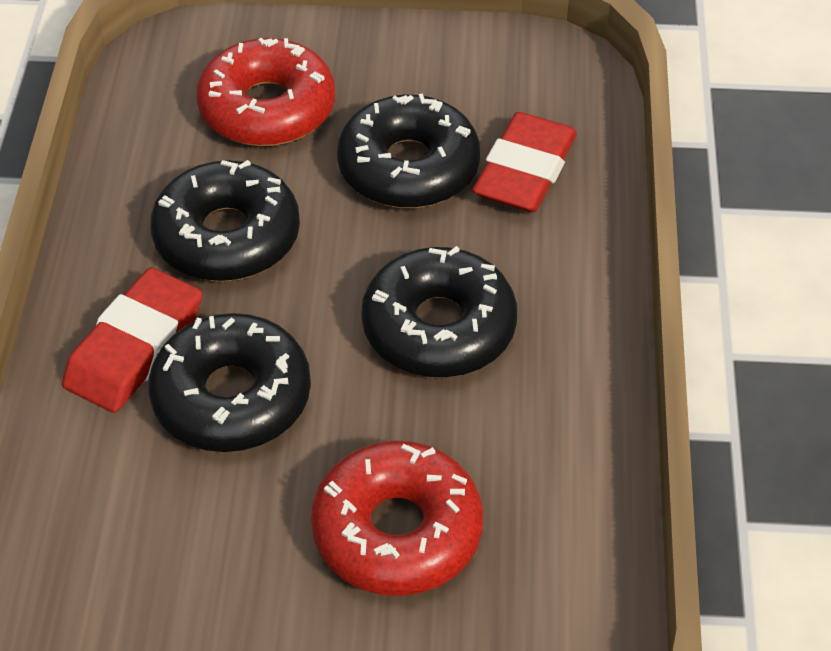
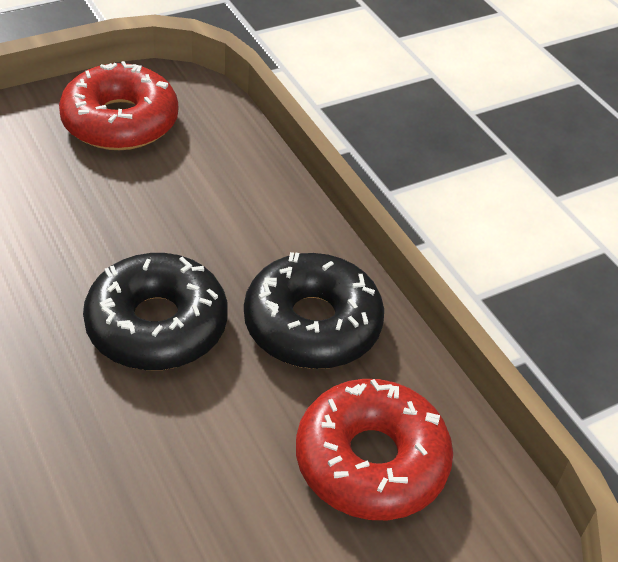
black donut: 4 -> 2
red eraser: 2 -> 0

